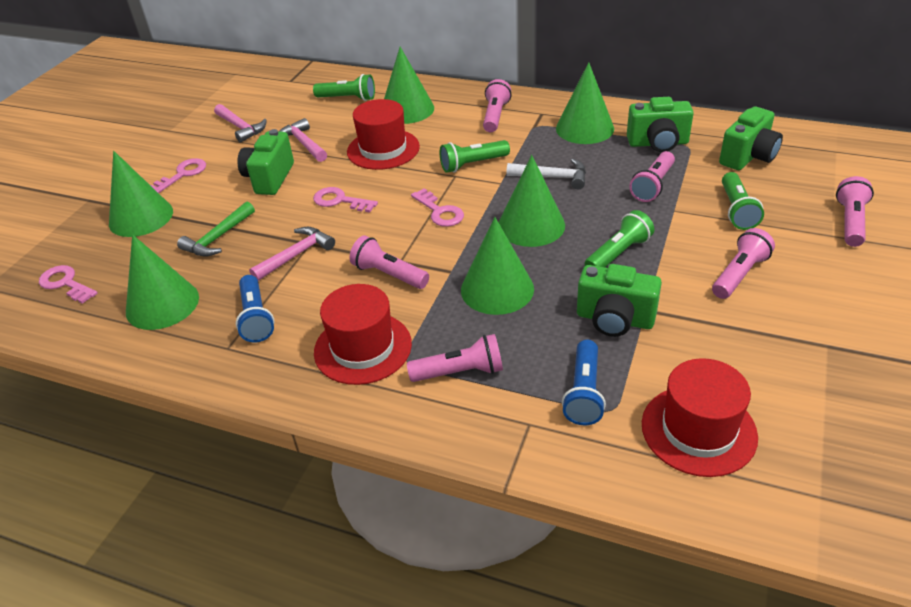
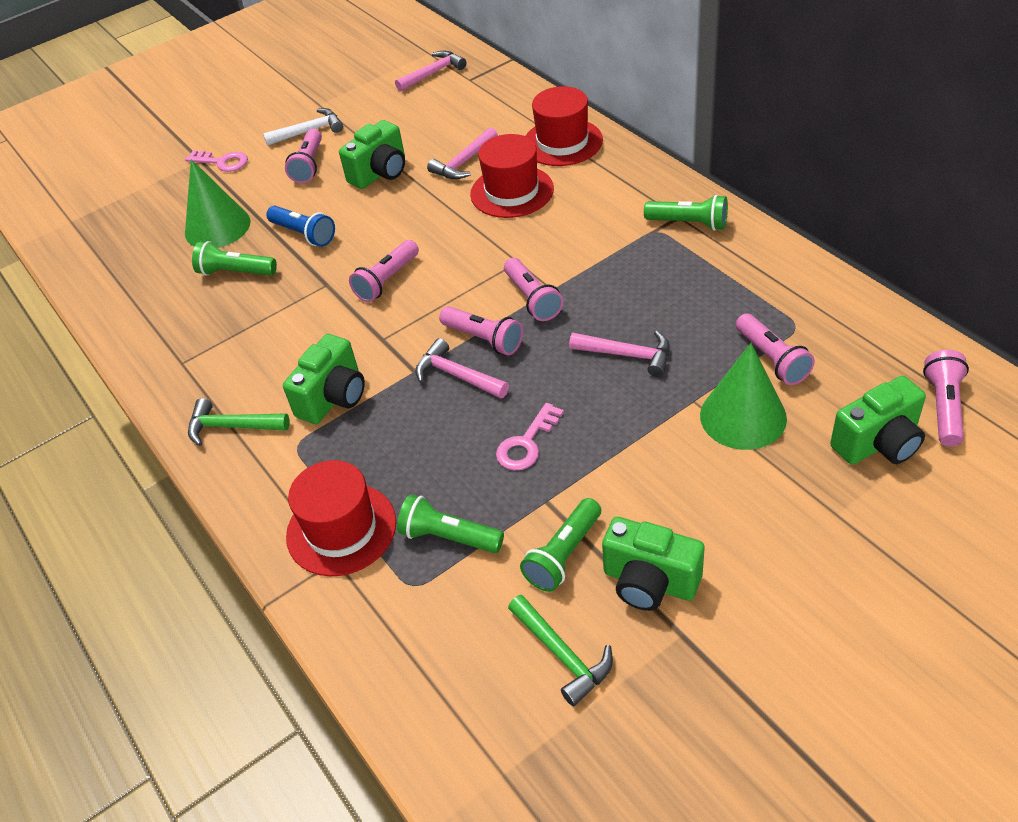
blue flashlight: 2 -> 1
green cone: 6 -> 2
green hammer: 1 -> 2
pink hammer: 3 -> 4
pink key: 4 -> 2

